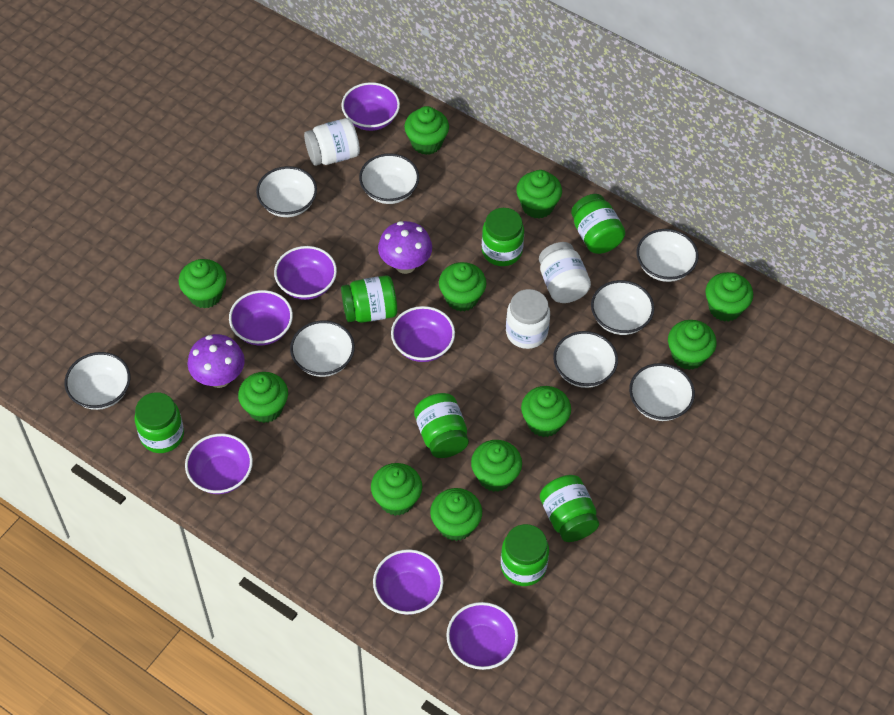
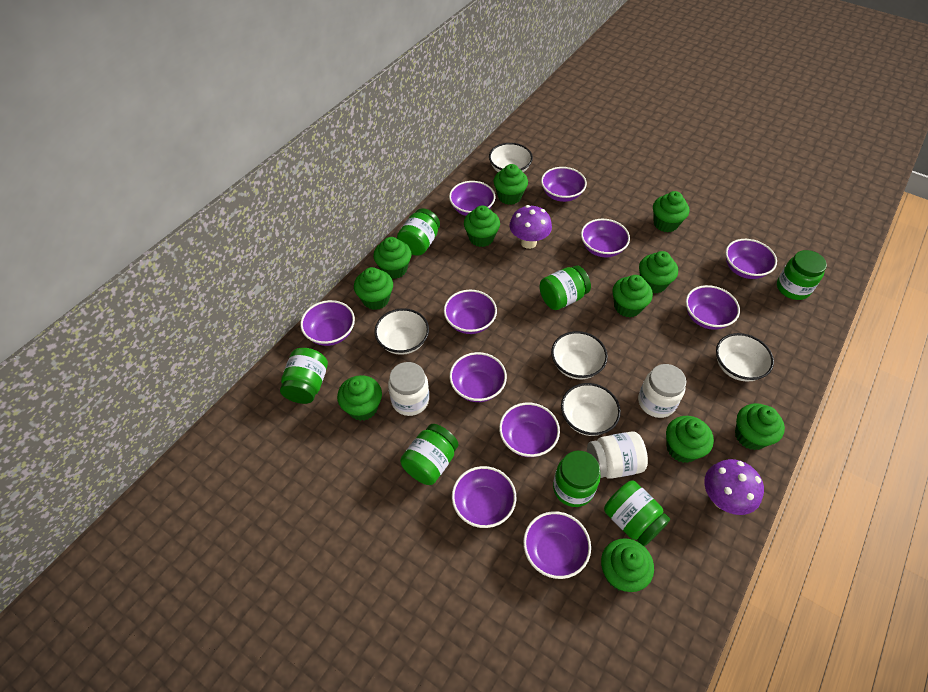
purple bowl: 7 -> 11
white bowl: 8 -> 5

